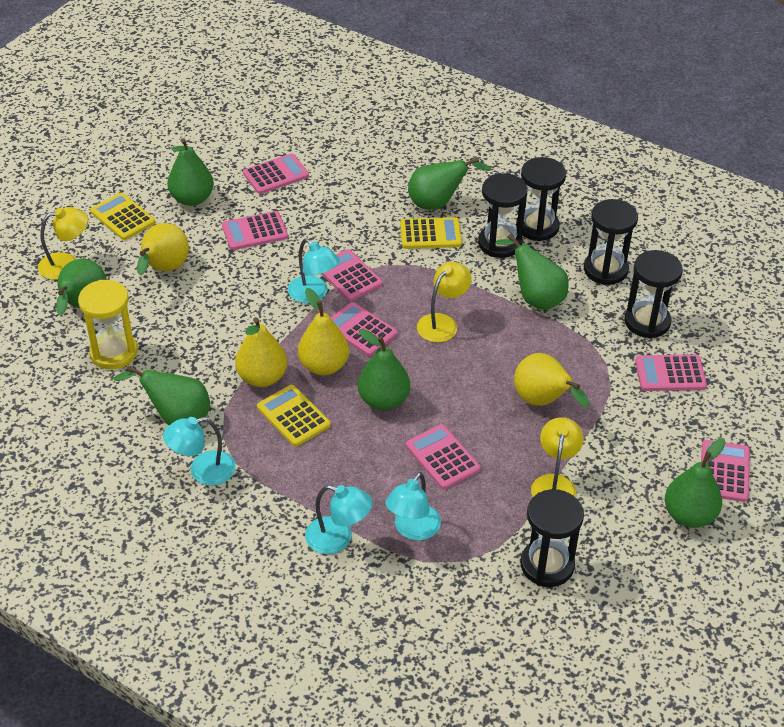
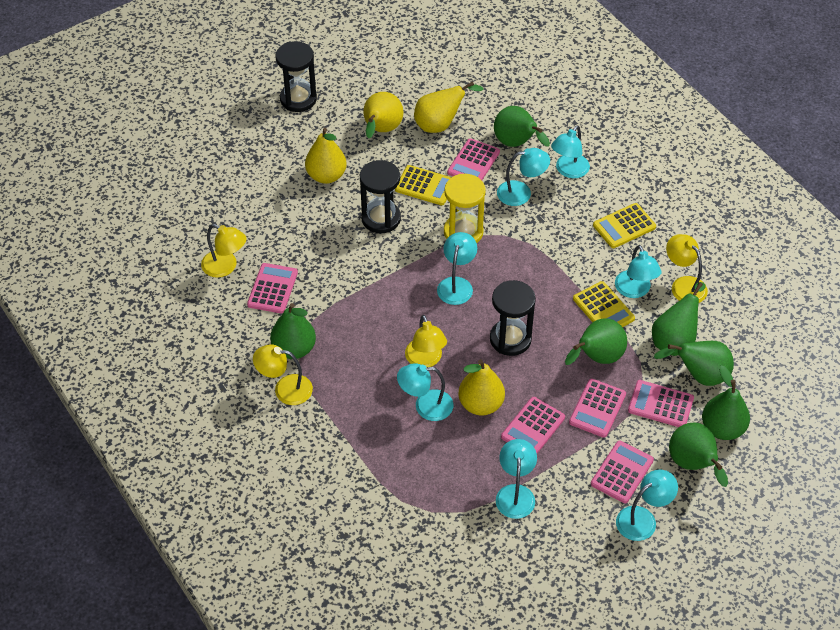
black hourglass: 5 -> 3
pink calculator: 7 -> 6
turquoise lamp: 4 -> 7
yellow lamp: 3 -> 4

